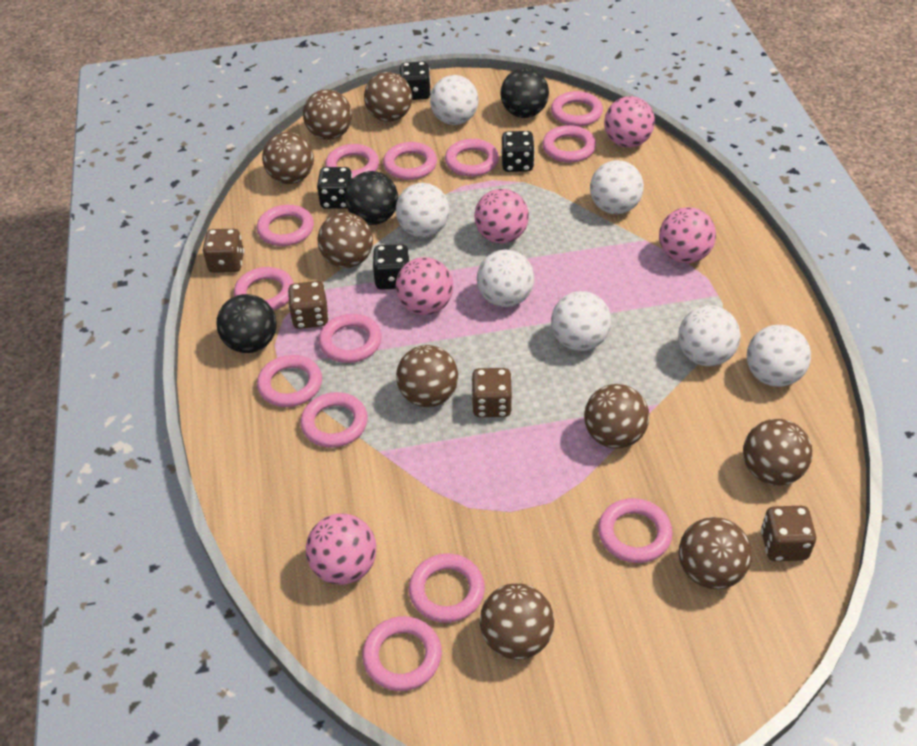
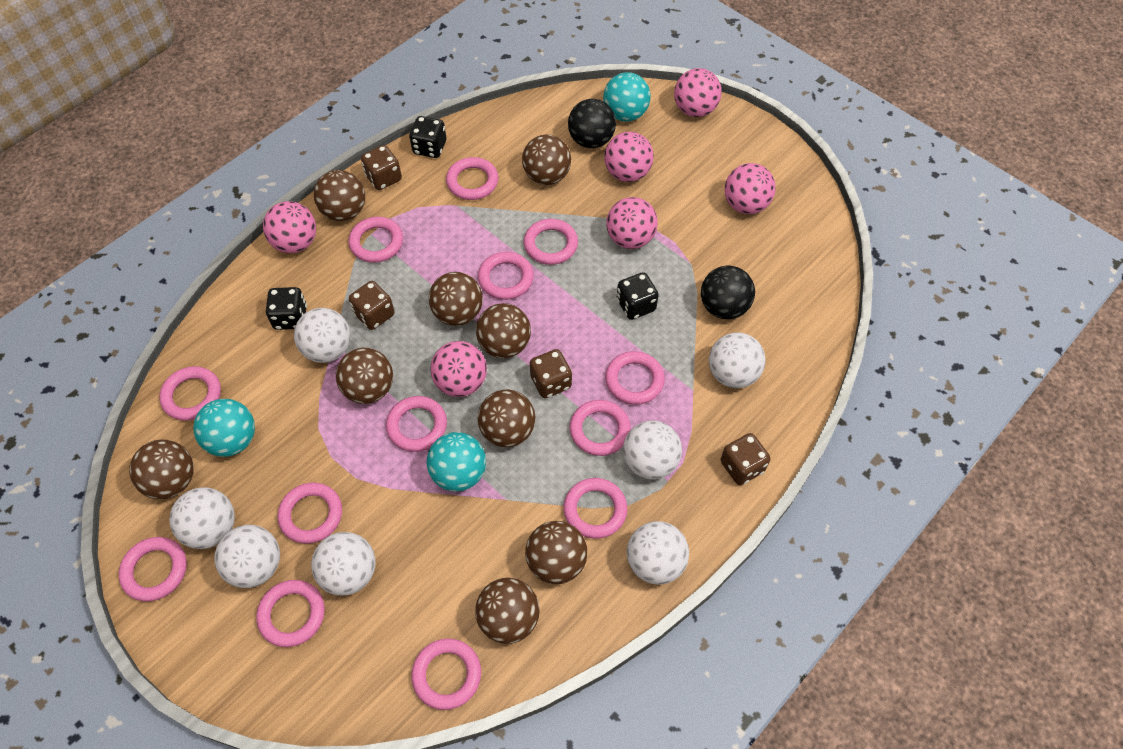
black ball: 3 -> 2
black dice: 4 -> 3
pink ball: 5 -> 6
turquoise ball: 0 -> 3

